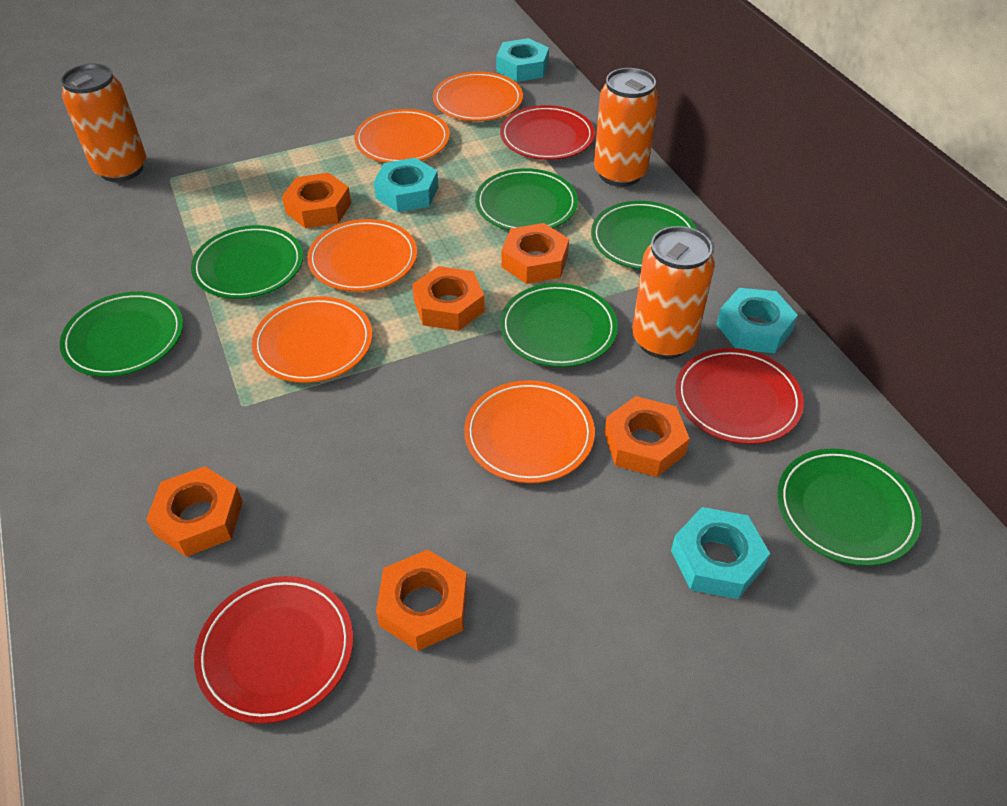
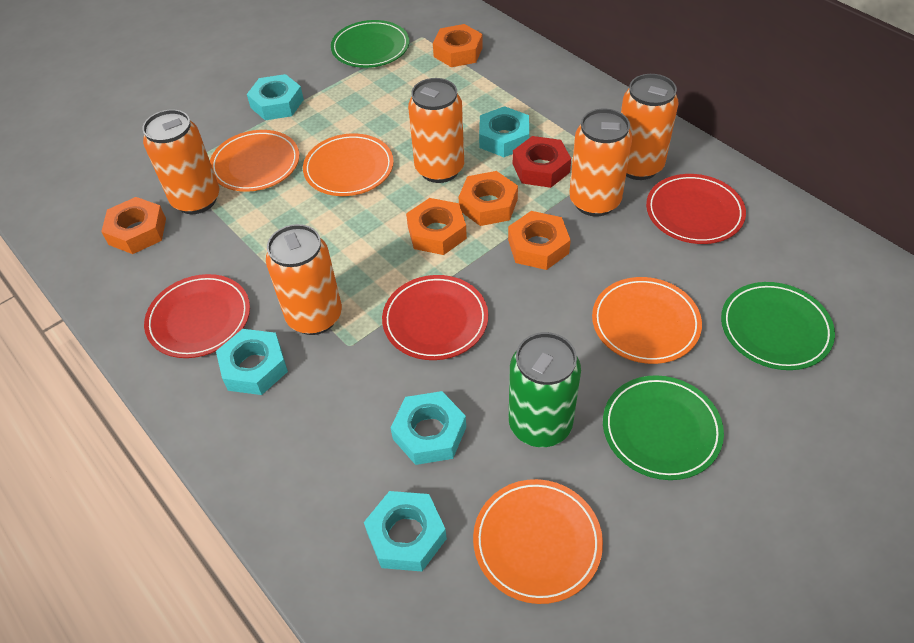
green can: 0 -> 1
green plate: 6 -> 3
orange can: 3 -> 5
orange nut: 6 -> 5
orange plate: 5 -> 4
red nut: 0 -> 1
turquoise nut: 4 -> 5

